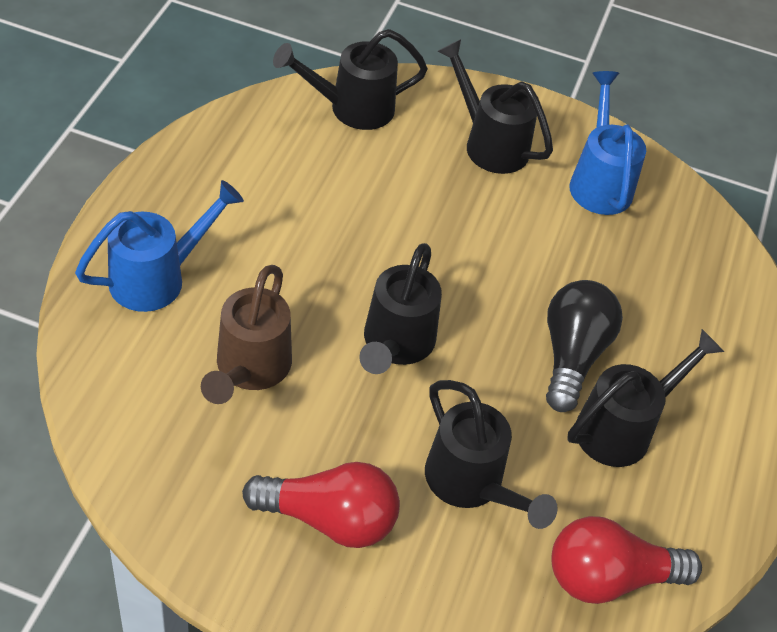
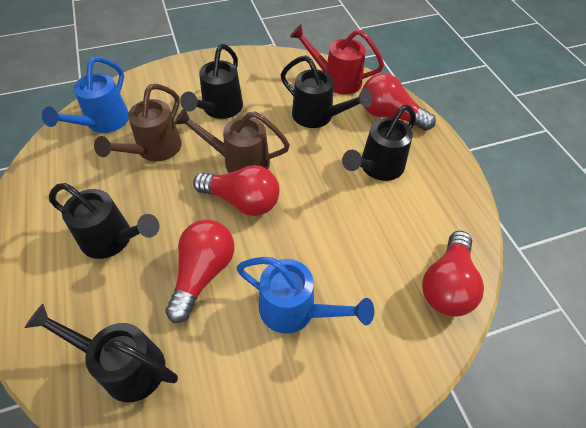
black light bulb: 1 -> 0
brown watering can: 1 -> 2
red light bulb: 2 -> 4
red watering can: 0 -> 1

